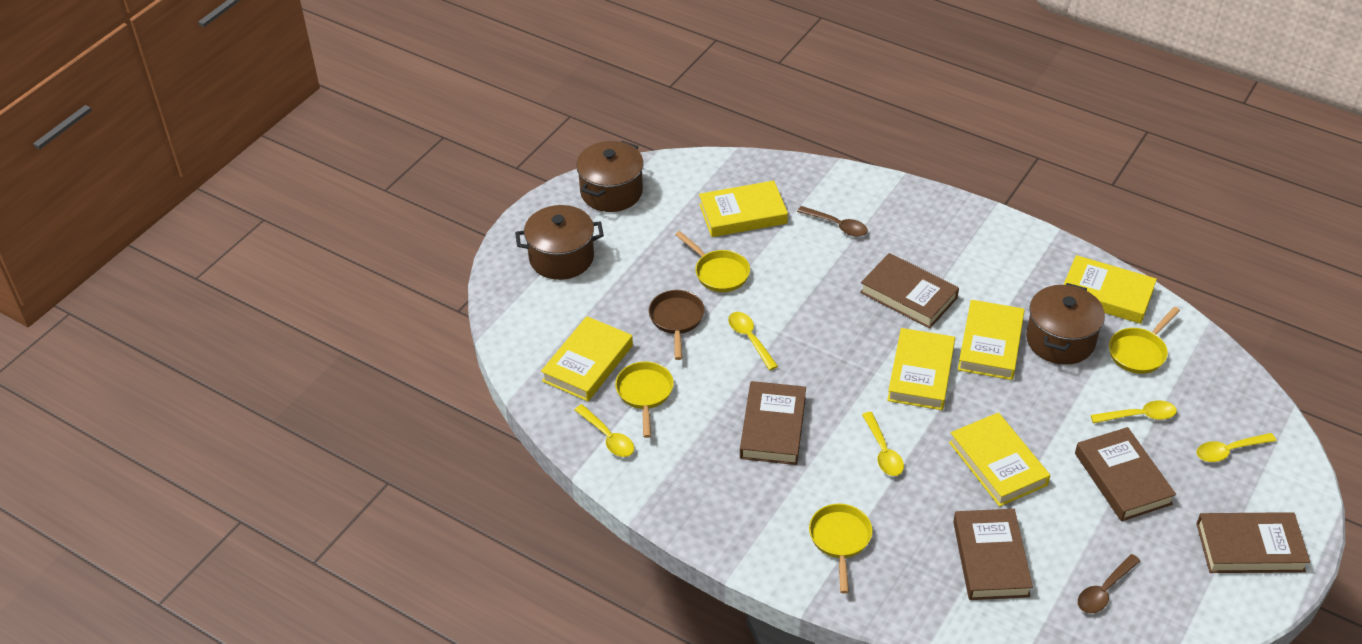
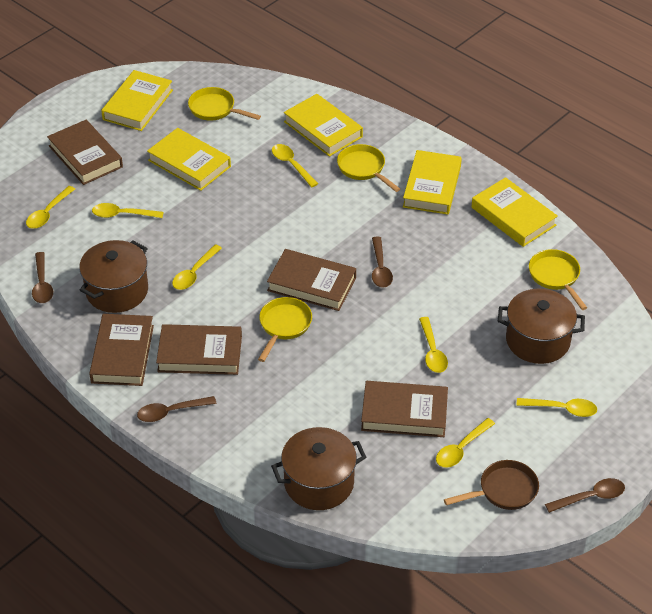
brown spoon: 2 -> 4
yellow book: 6 -> 5
yellow spoon: 5 -> 7

